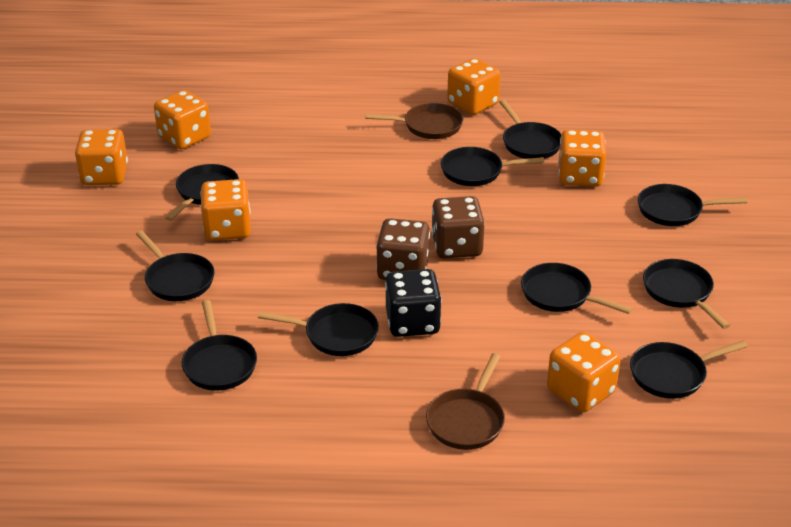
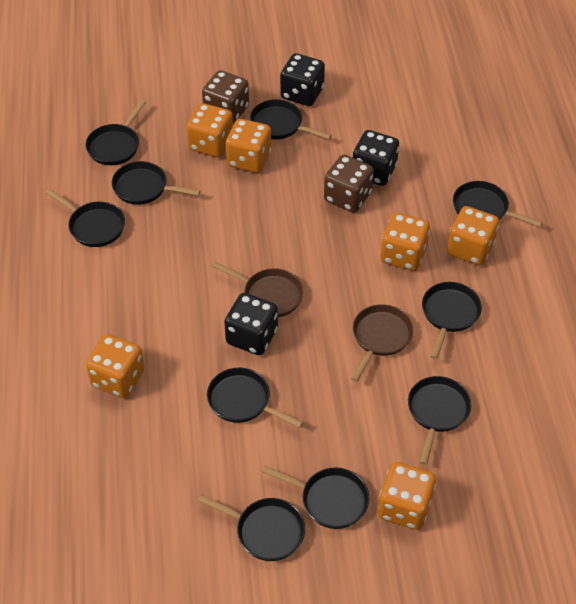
black dice: 1 -> 3

